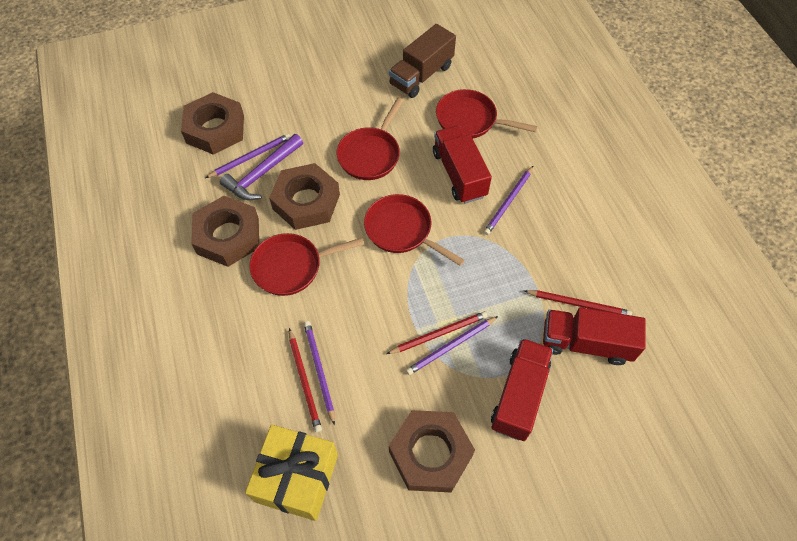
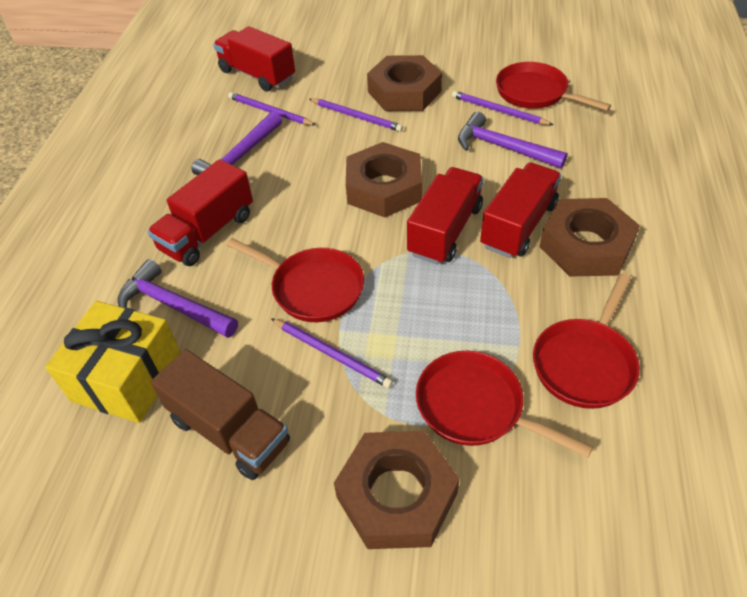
purple hammer: 1 -> 3
red pencil: 3 -> 0
red truck: 3 -> 4

